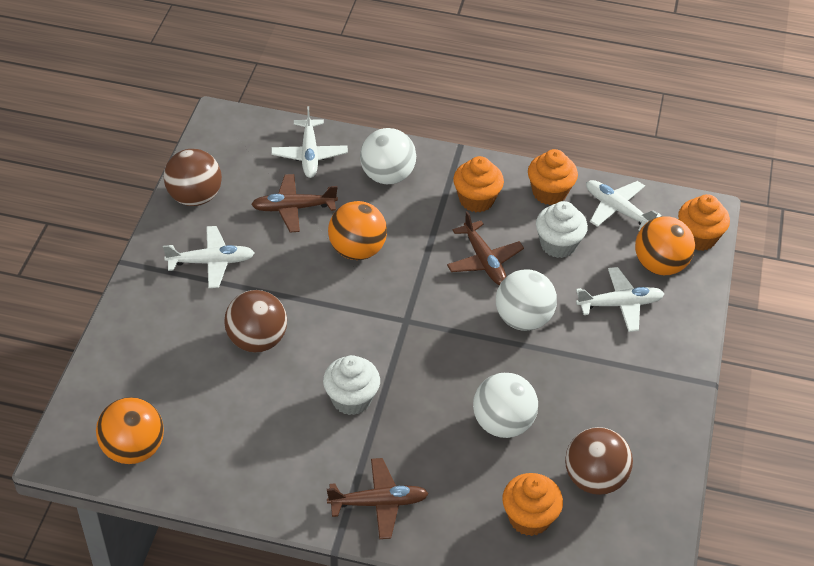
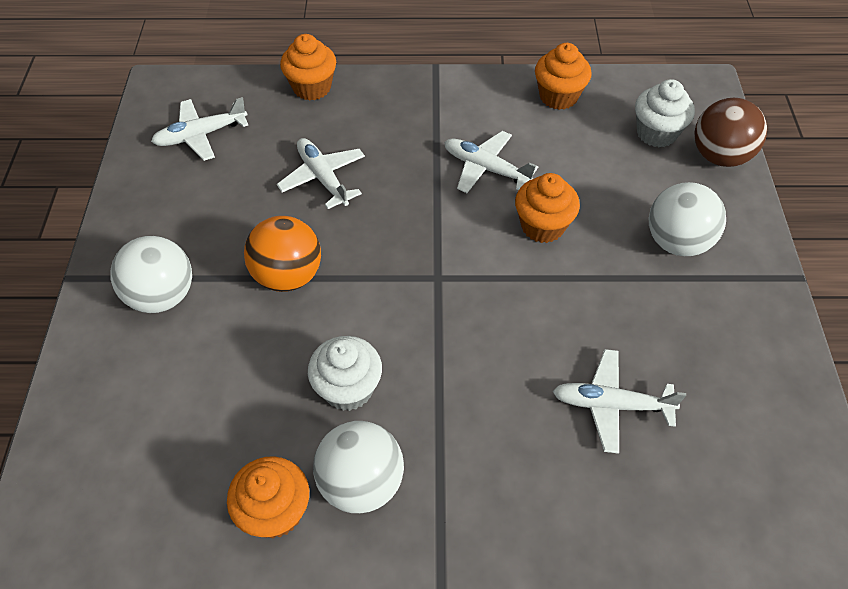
brown ball: 3 -> 1
brown plane: 3 -> 0
orange ball: 3 -> 1

